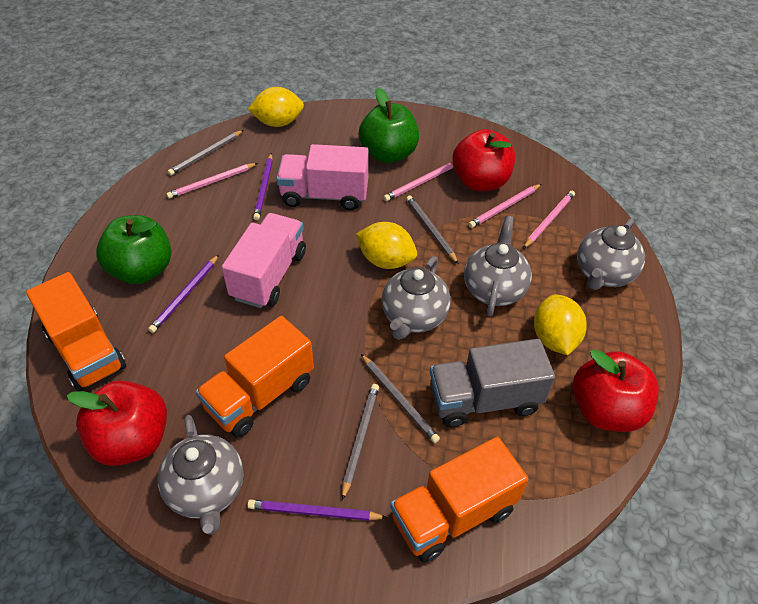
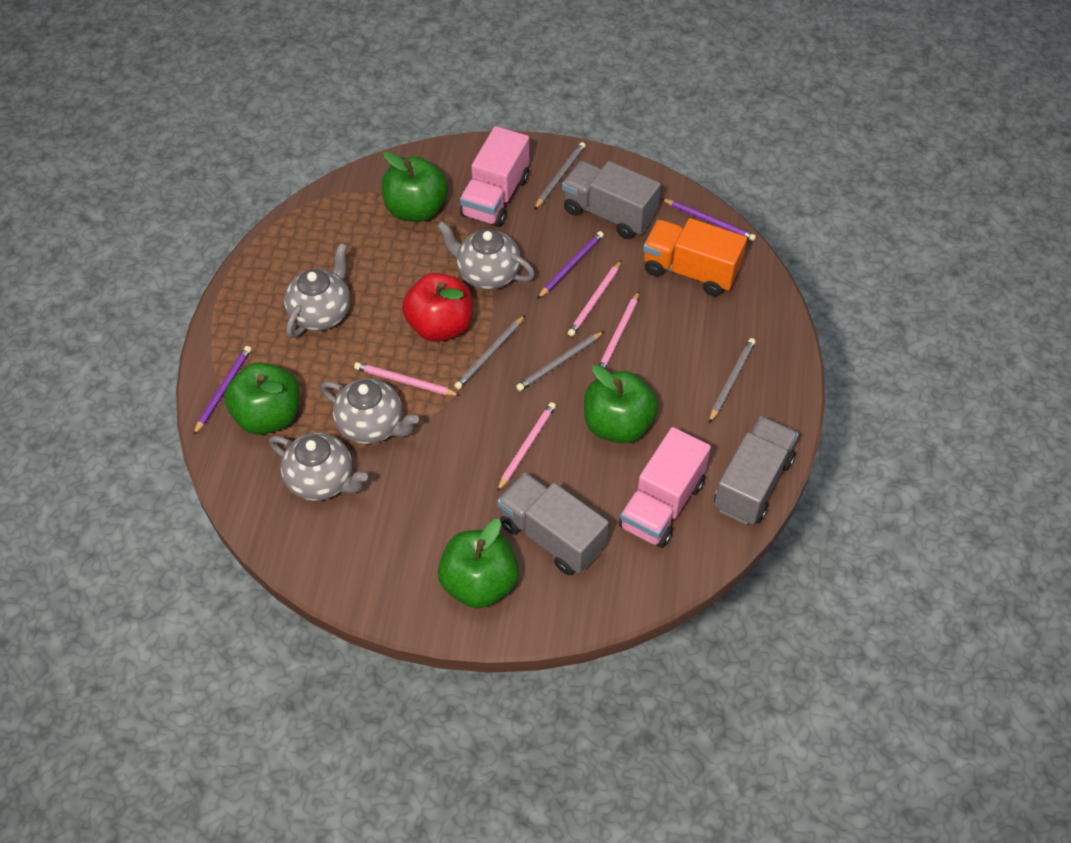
green apple: 2 -> 4
grey truck: 1 -> 3
orange truck: 3 -> 1
red apple: 3 -> 1
yellow lemon: 3 -> 0

